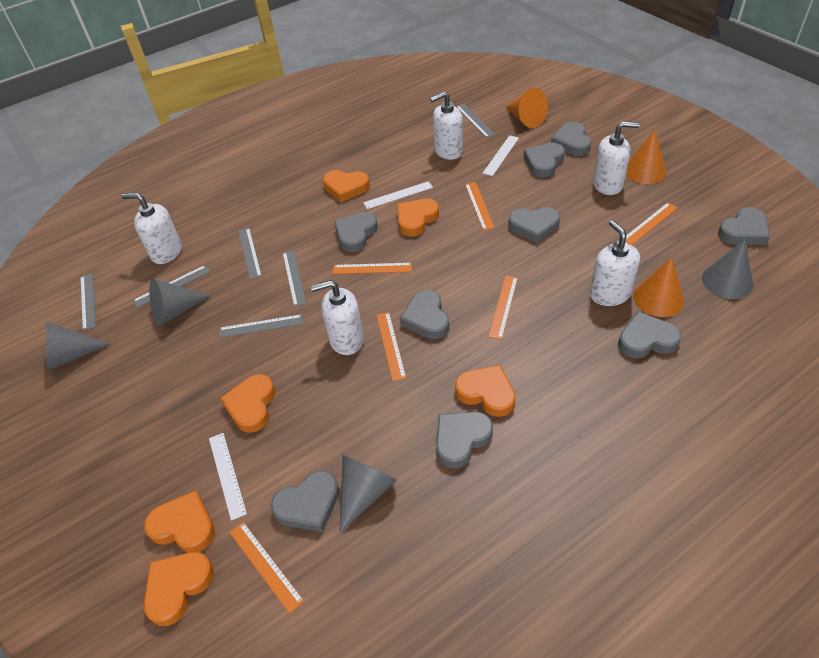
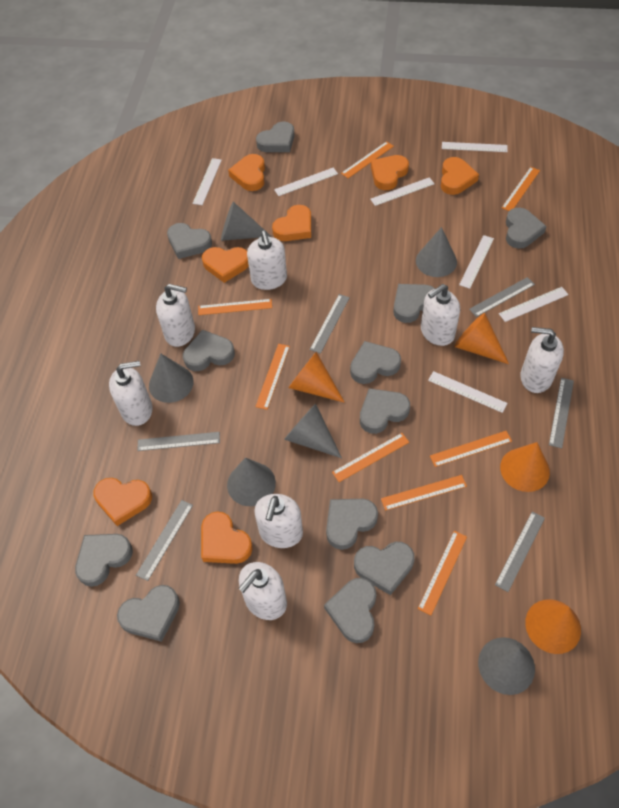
grey cone: 4 -> 6
grey heart: 9 -> 12
orange cone: 3 -> 4
orange heart: 6 -> 7
orange ruler: 6 -> 8
white ruler: 3 -> 7
white soap dispenser: 5 -> 7

